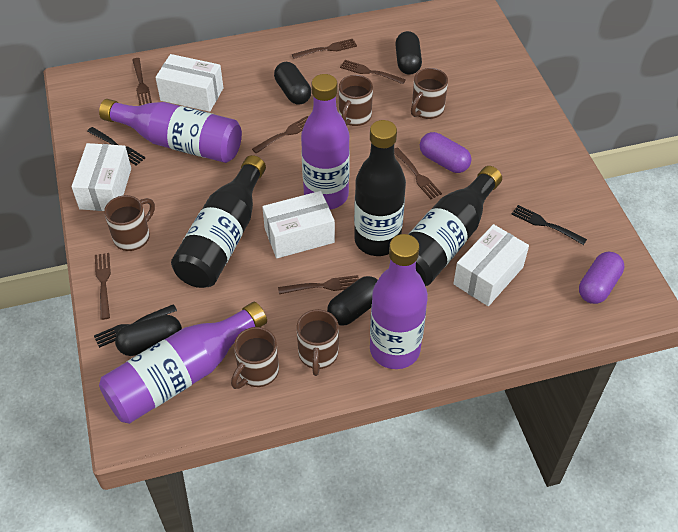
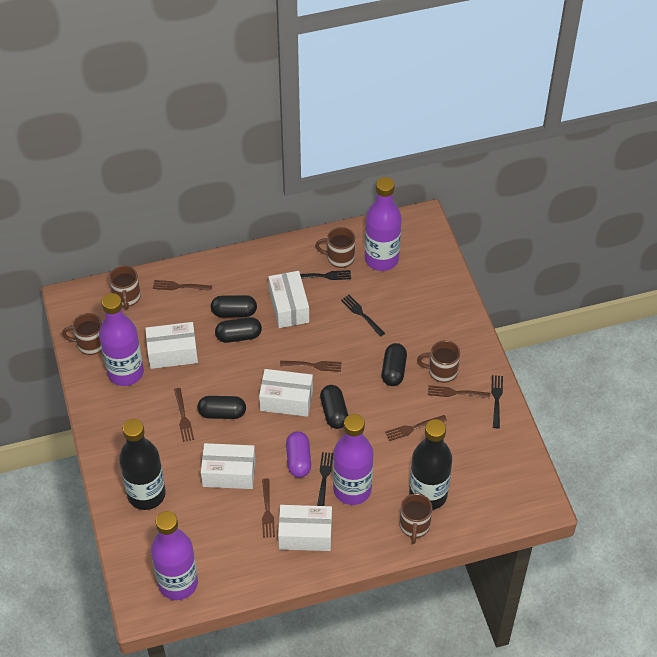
black bottle: 3 -> 2
black capsule: 4 -> 5
black fork: 3 -> 4
brown fork: 7 -> 6
purple capsule: 2 -> 1
white box: 4 -> 5

